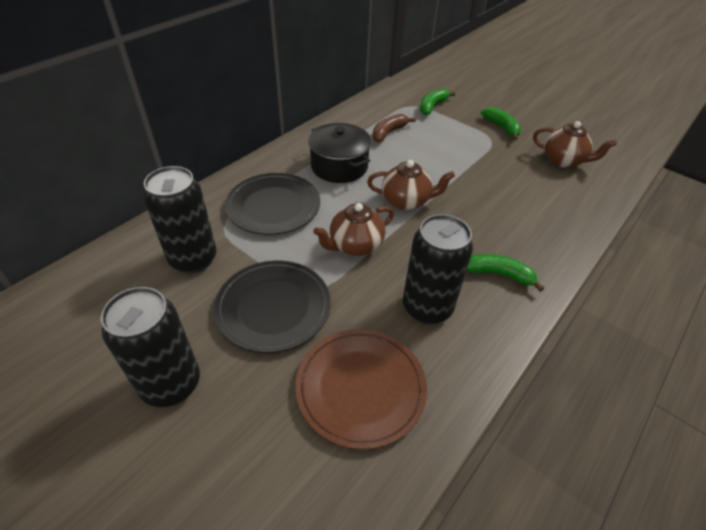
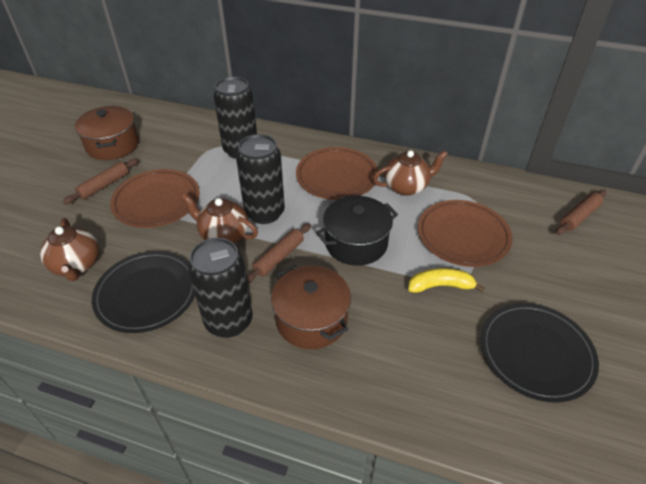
brown banana: 1 -> 0
brown plate: 1 -> 3
brown pot: 0 -> 2
brown rolling pin: 0 -> 3
green banana: 3 -> 0
yellow banana: 0 -> 1

